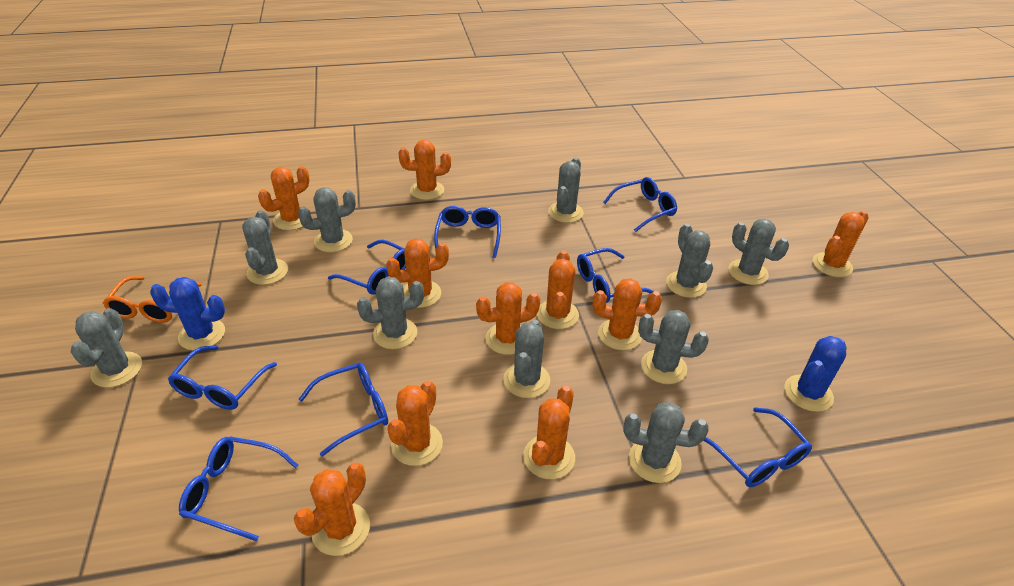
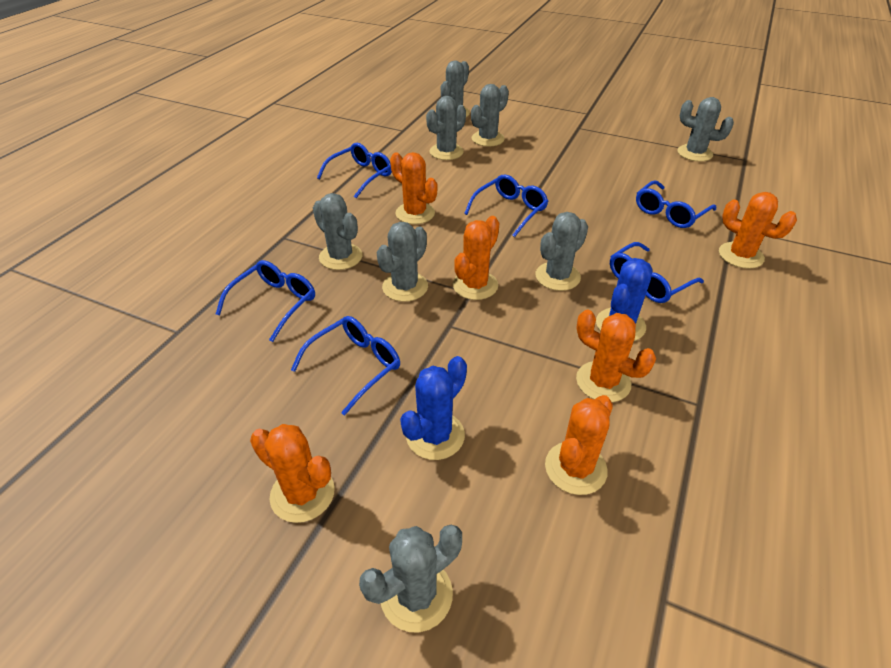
blue glasses: 8 -> 6
grey cactus: 10 -> 8
orange cactus: 10 -> 6
orange glasses: 1 -> 0

